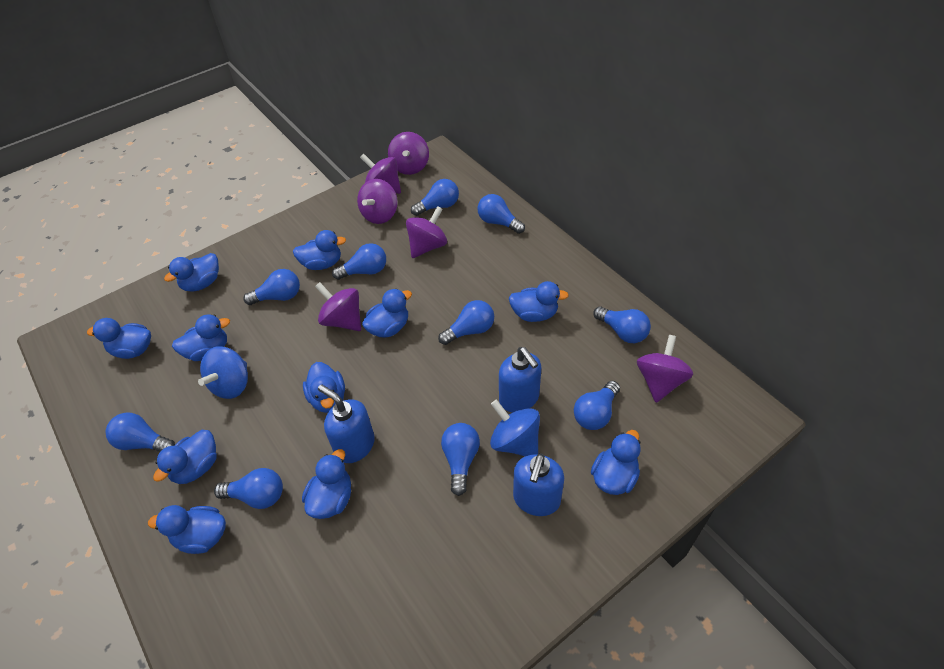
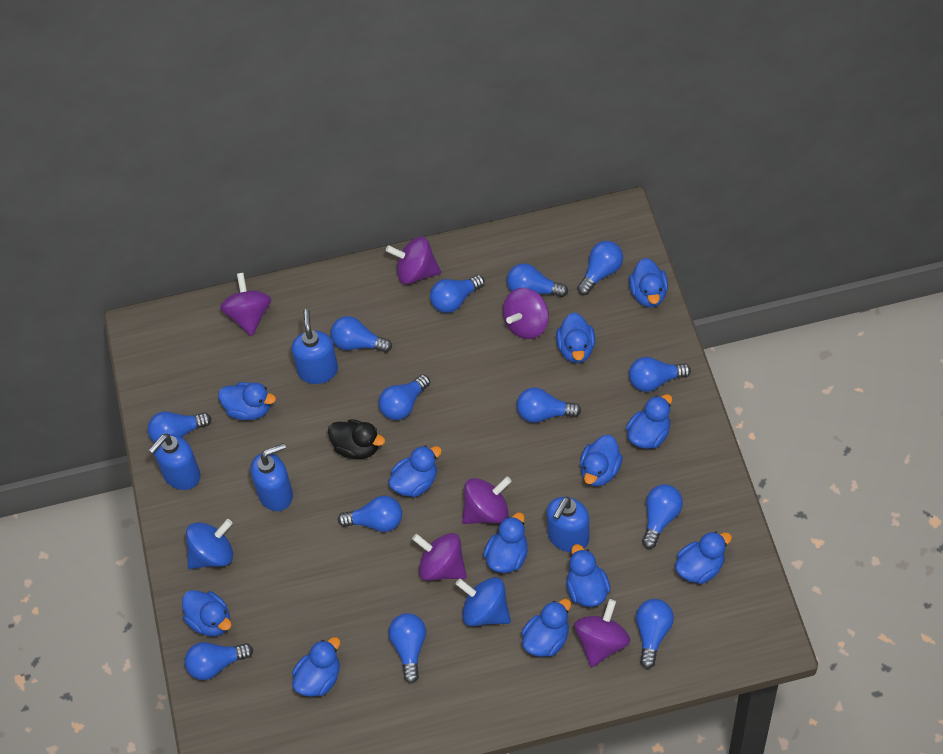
black duck: 0 -> 1
blue duck: 11 -> 12
blue light bulb: 10 -> 13
blue soap dispenser: 3 -> 4

